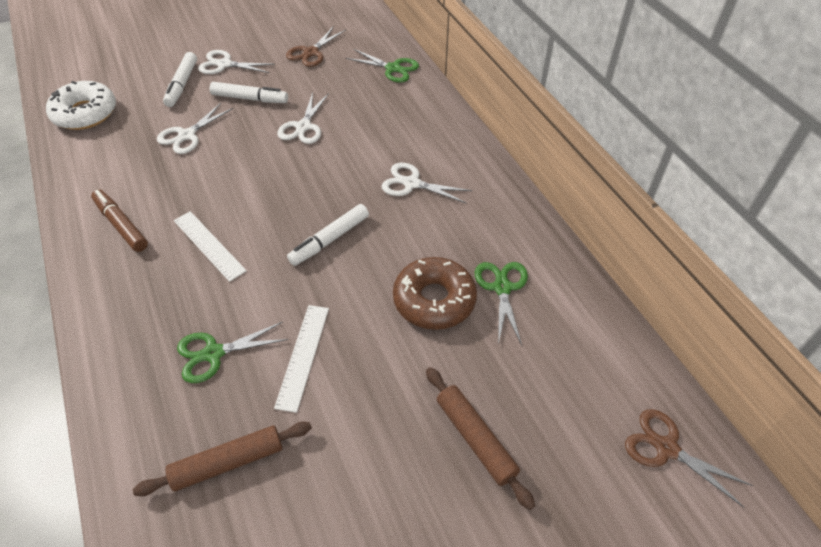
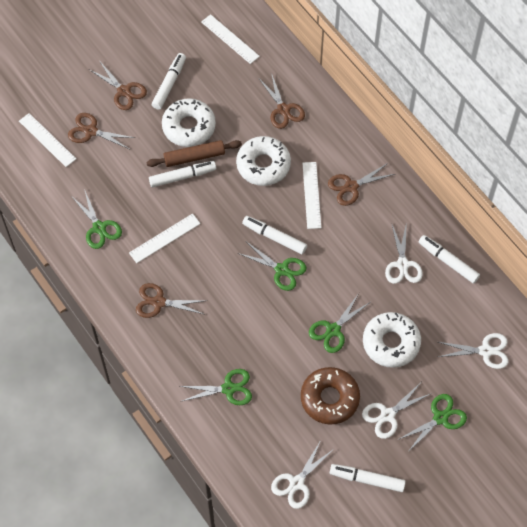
brown marker: 1 -> 0
brown rolling pin: 2 -> 1
brown scissors: 2 -> 5
green scissors: 3 -> 5
white donut: 1 -> 3
white marker: 3 -> 5
white ruler: 2 -> 4

